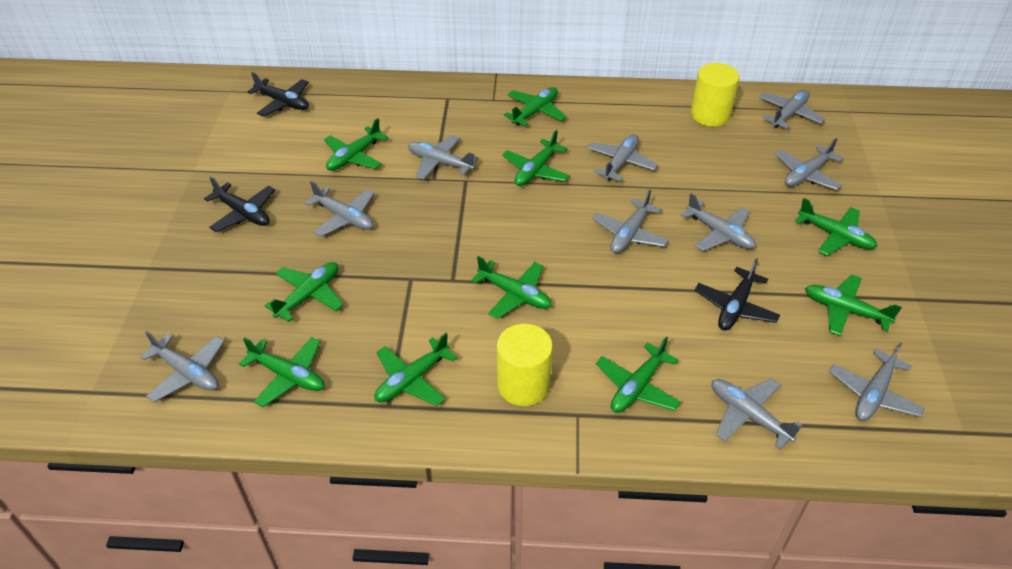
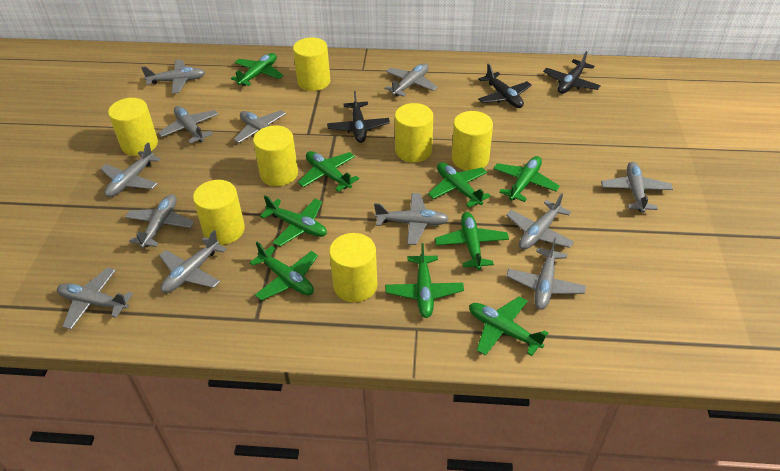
green plane: 10 -> 9
grey plane: 10 -> 12
yellow cylinder: 2 -> 7

